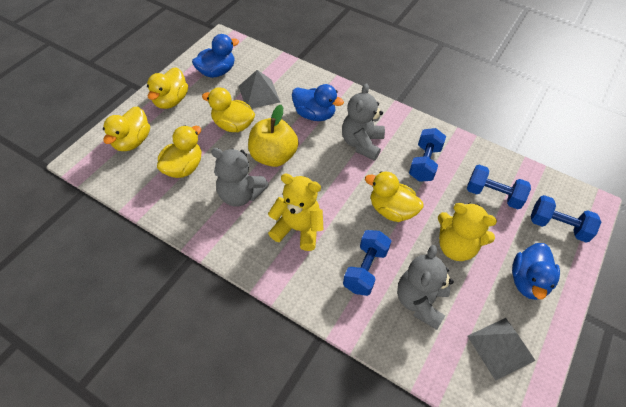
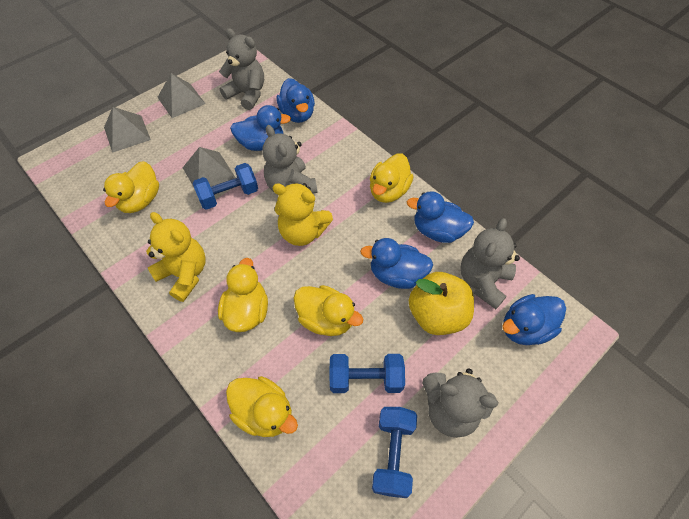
blue duck: 3 -> 5
blue dumbbell: 4 -> 3
grey pyramid: 2 -> 3
grey teddy bear: 3 -> 4

